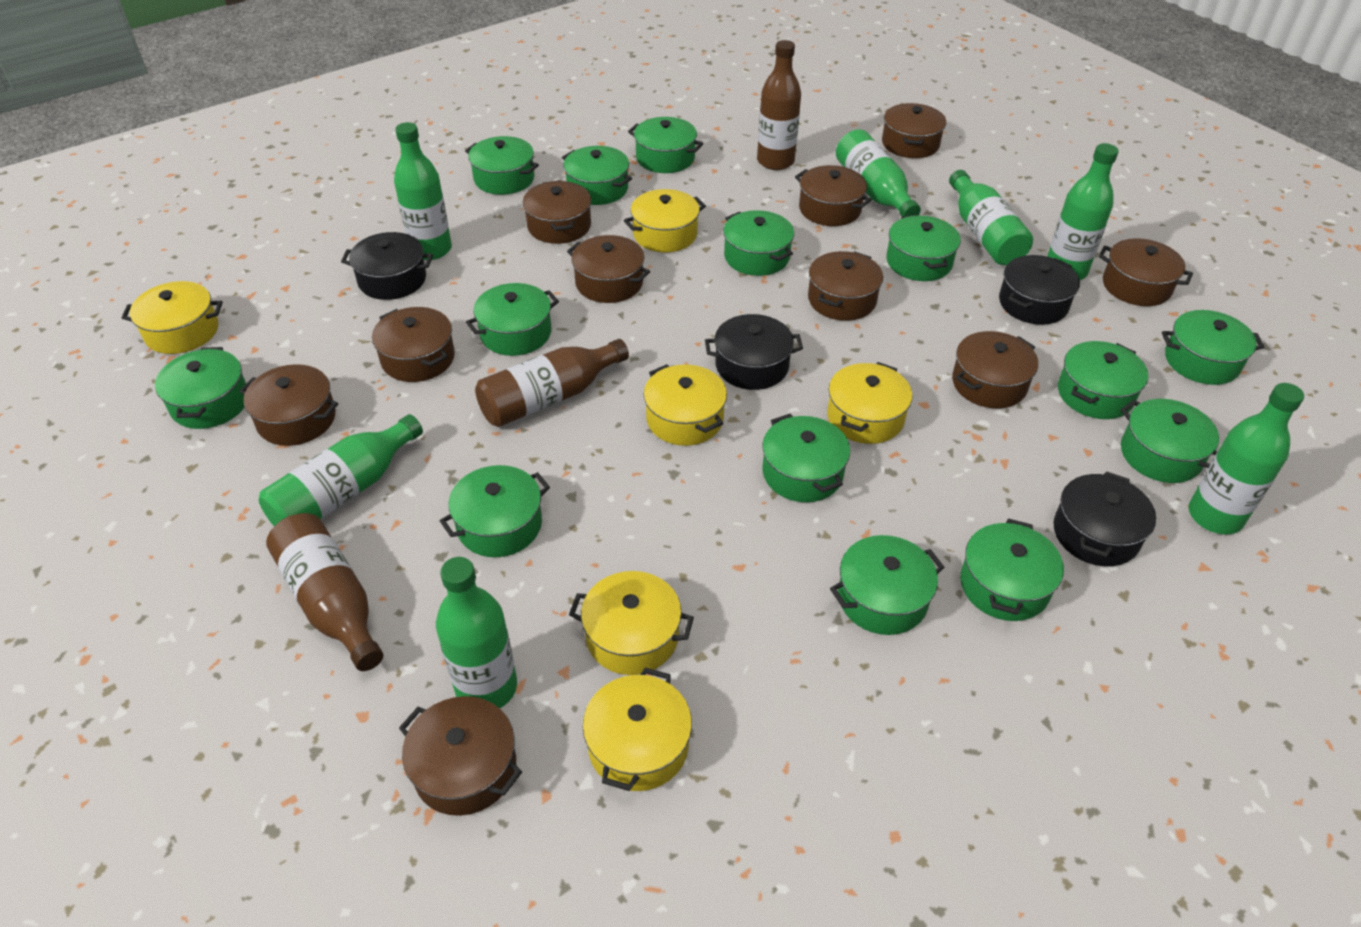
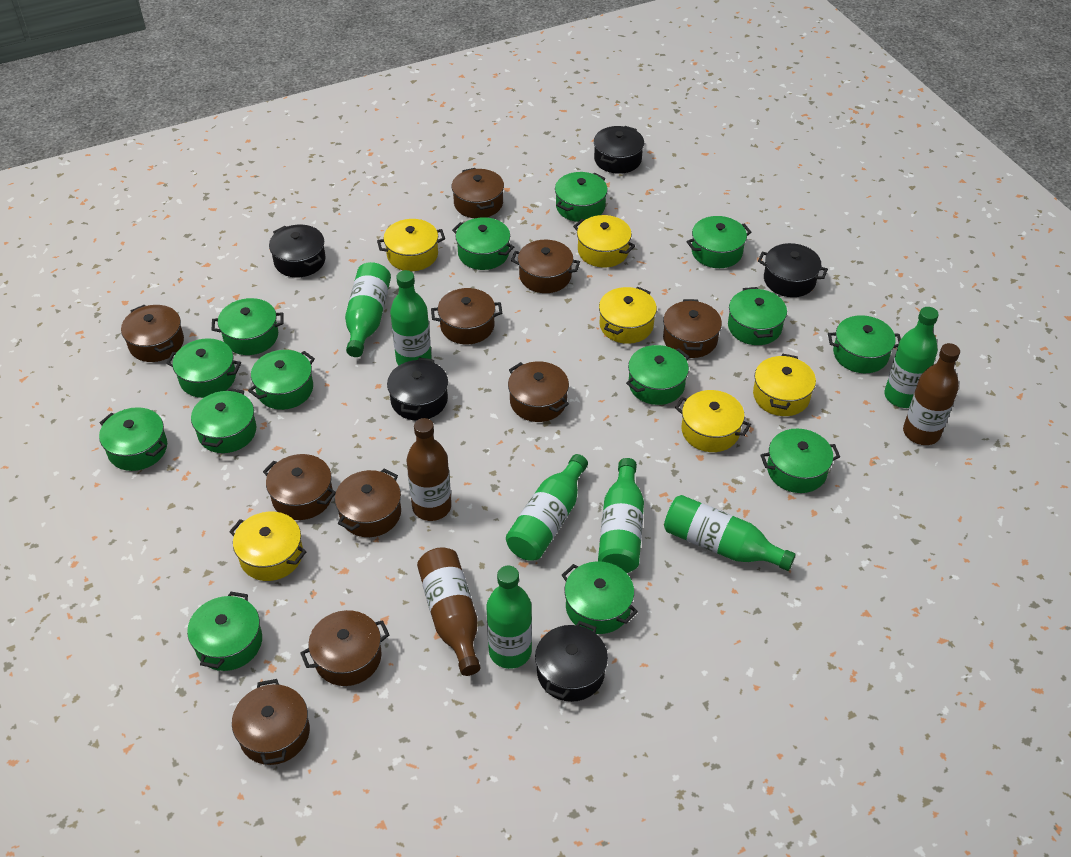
black pot: 4 -> 5

